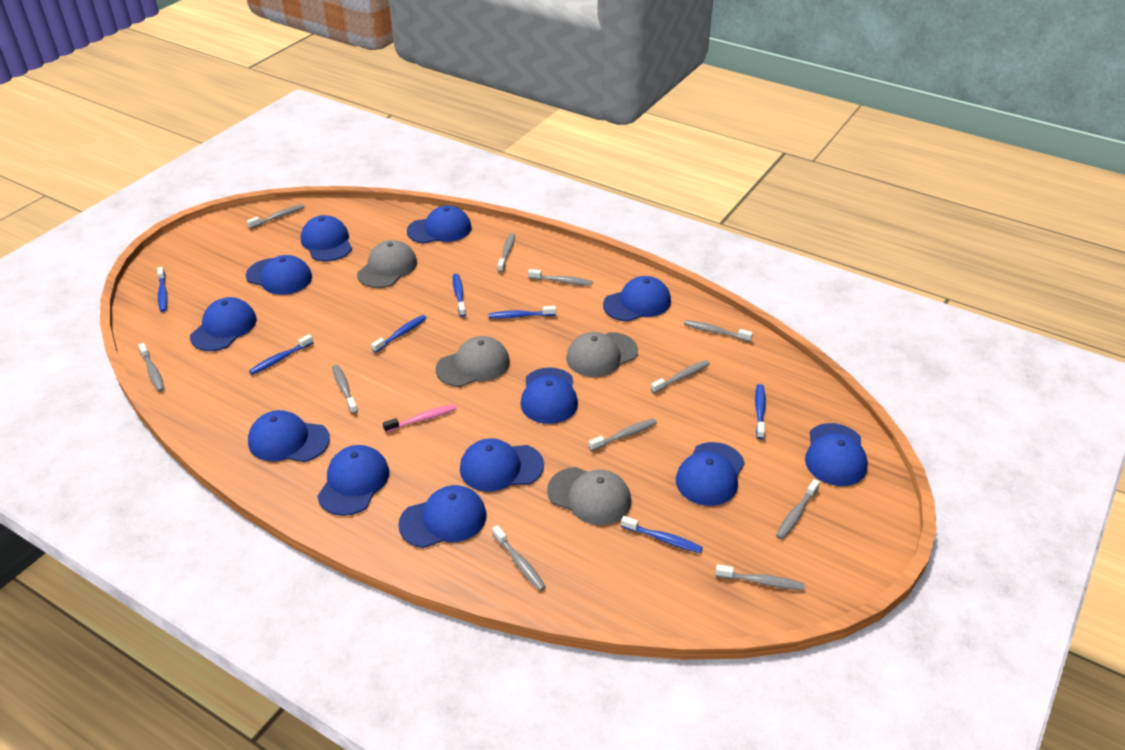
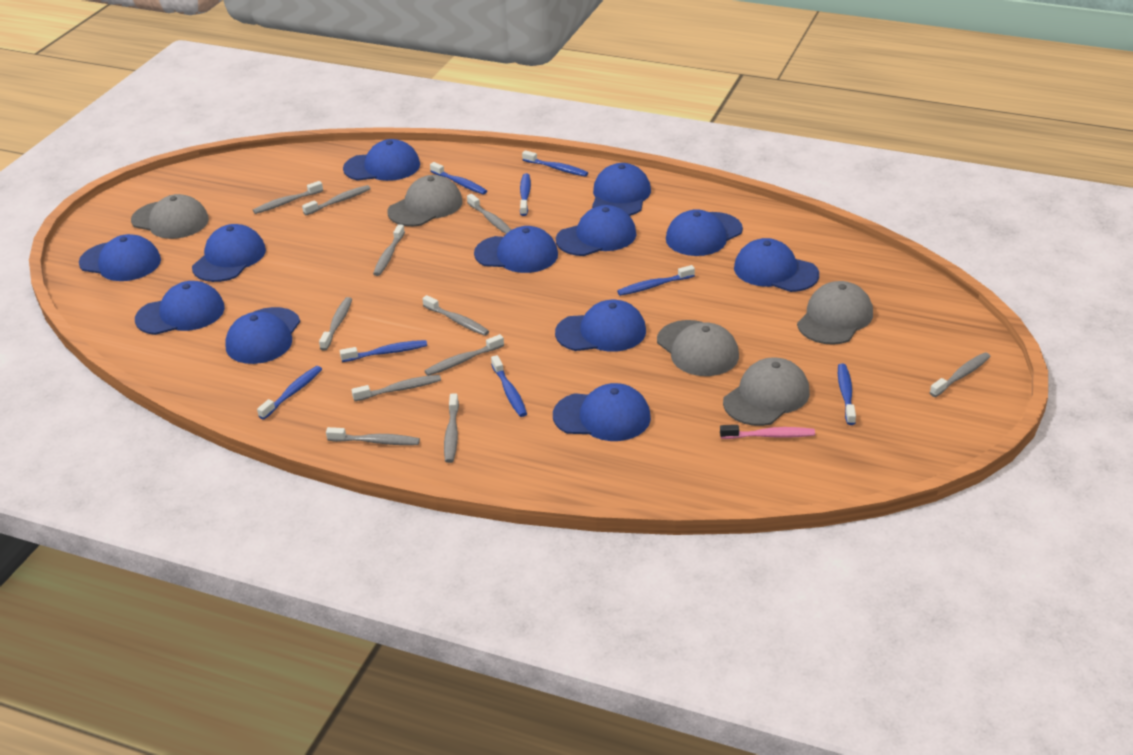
blue toothbrush: 7 -> 8
grey cap: 4 -> 5

